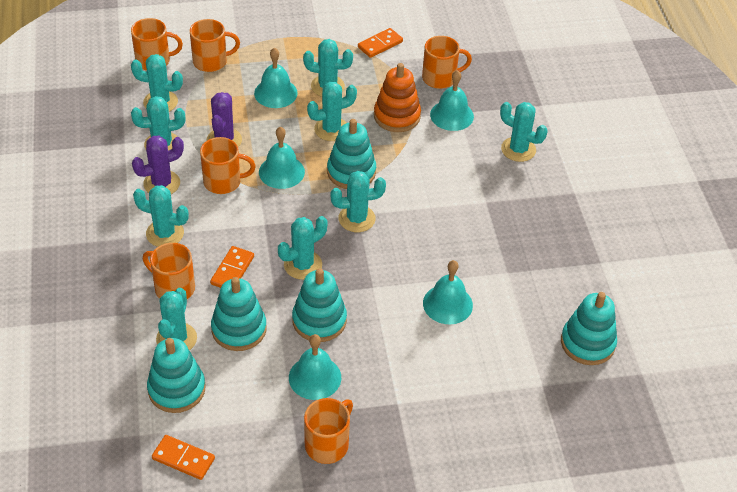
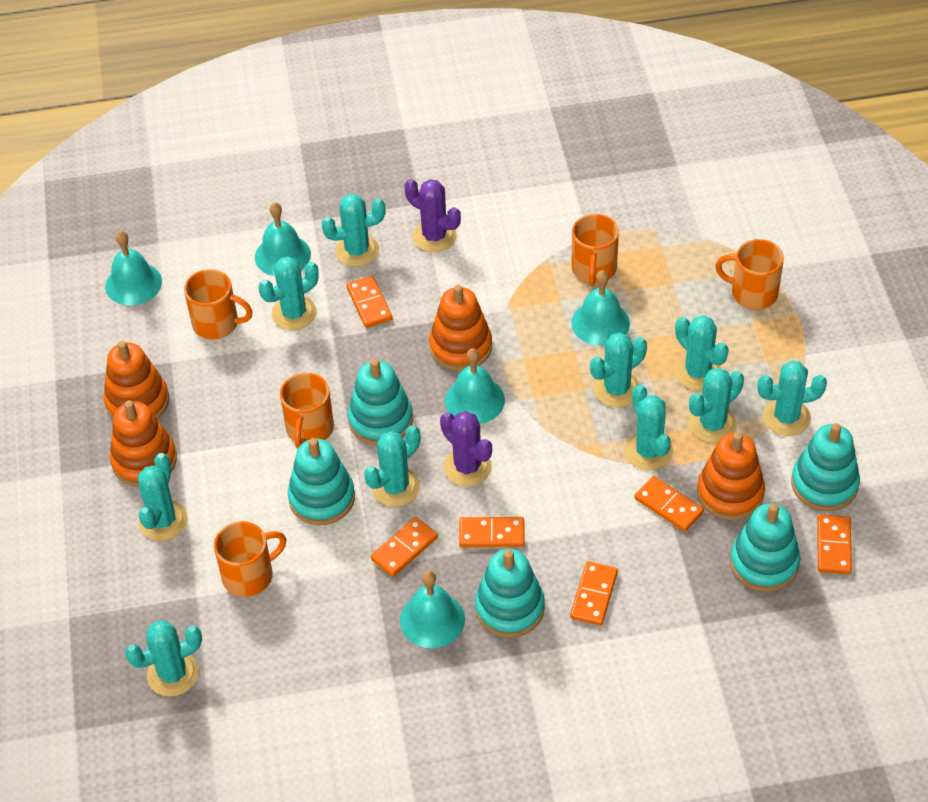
orange domino: 3 -> 6
orange mug: 6 -> 5
orange stacking toy: 1 -> 4
turquoise cactus: 9 -> 10

